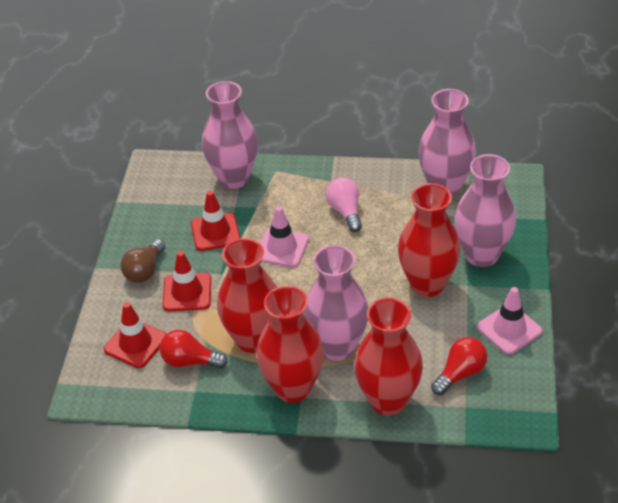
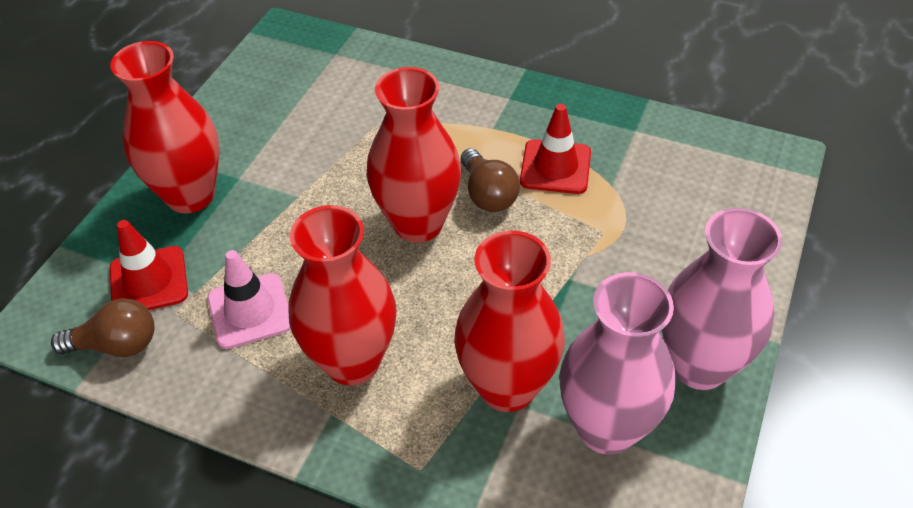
brown light bulb: 1 -> 2
pink light bulb: 1 -> 0
pink traffic cone: 2 -> 1
pink vase: 4 -> 2
red light bulb: 2 -> 0
red traffic cone: 3 -> 2

